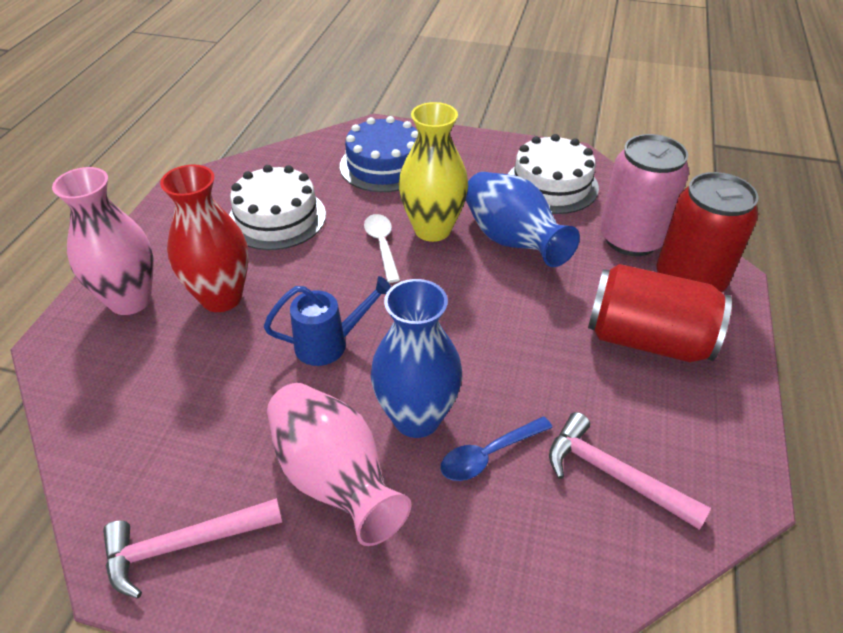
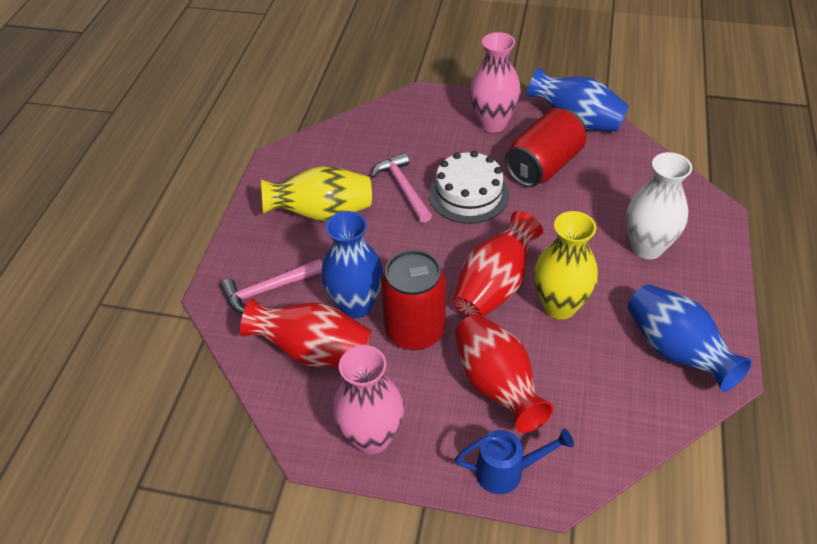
blue cake: 1 -> 0
blue spoon: 1 -> 0
blue vase: 2 -> 3
pink can: 1 -> 0
red vase: 1 -> 3
white cake: 2 -> 1
white spoon: 1 -> 0
white vase: 0 -> 1
yellow vase: 1 -> 2

